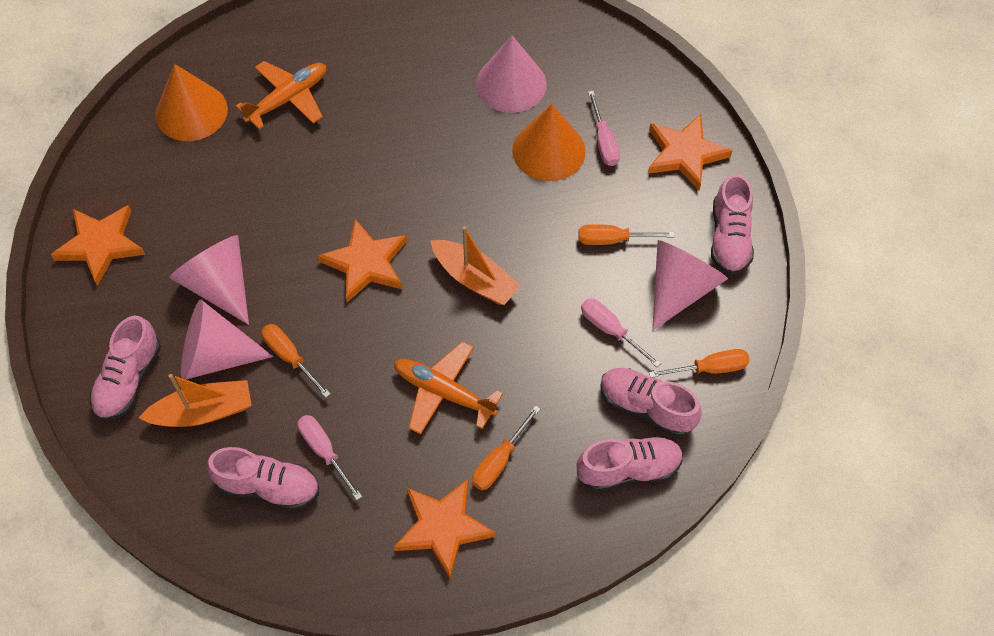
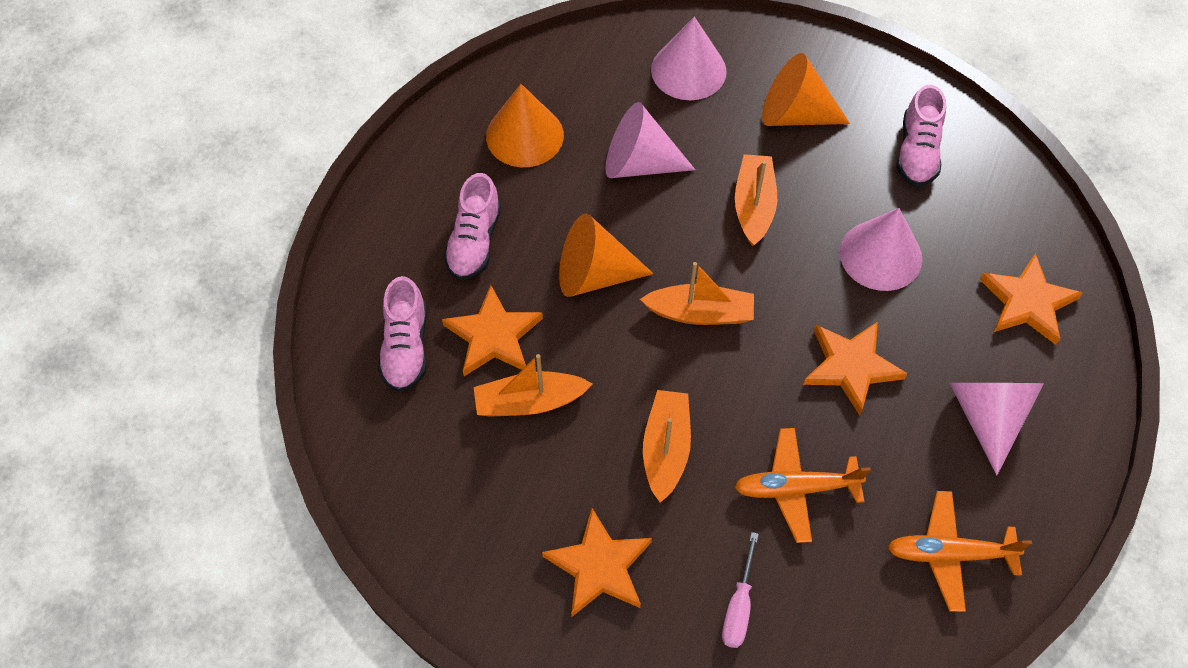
orange boat: 2 -> 4
orange cone: 2 -> 3
orange screwdriver: 4 -> 0
pink screwdriver: 3 -> 1
pink shoe: 5 -> 3

